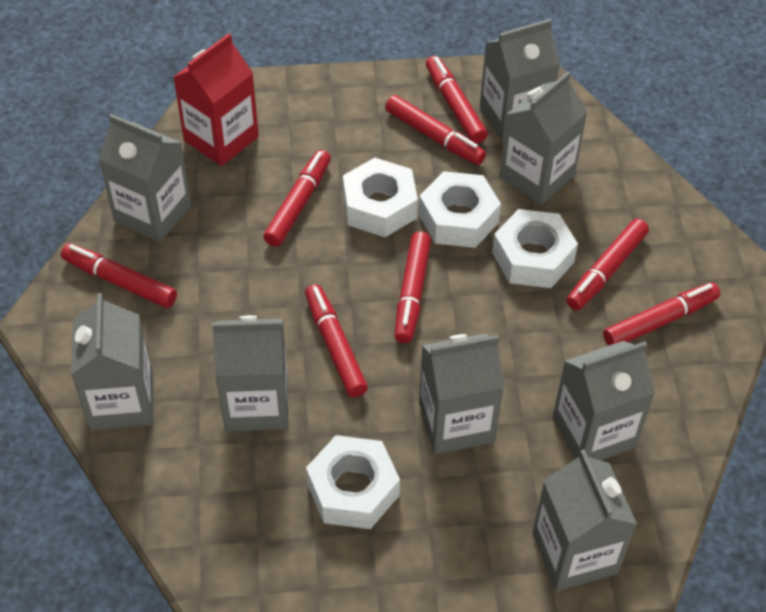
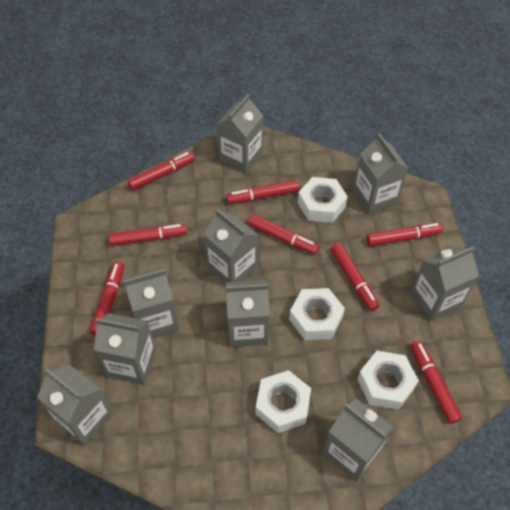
grey carton: 8 -> 9
red carton: 1 -> 0

